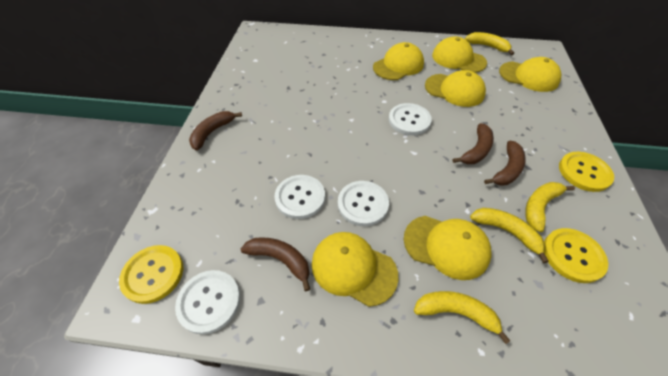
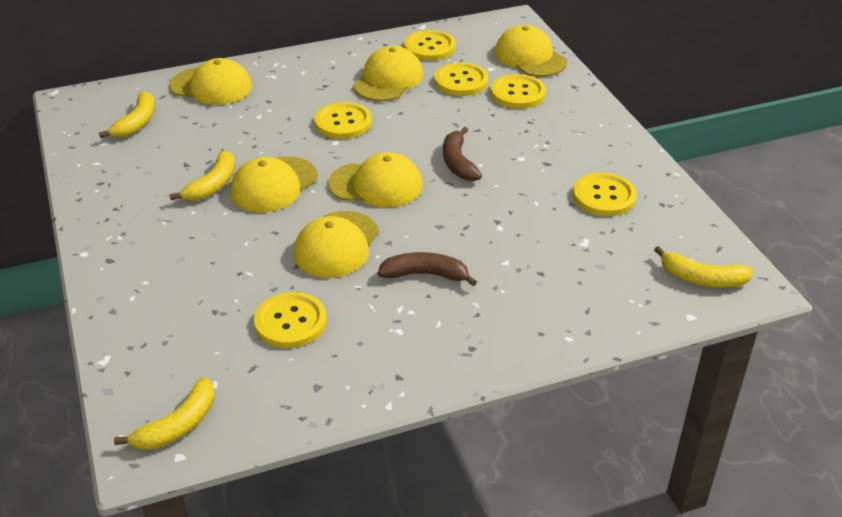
brown banana: 4 -> 2
white button: 4 -> 0
yellow button: 3 -> 6

